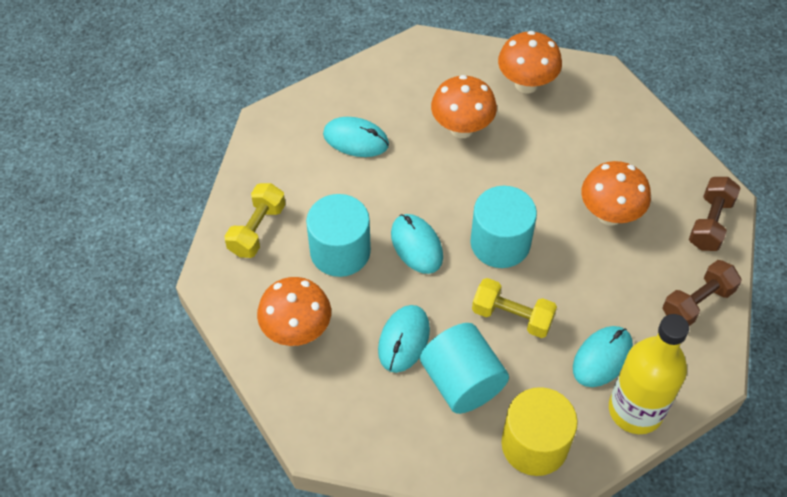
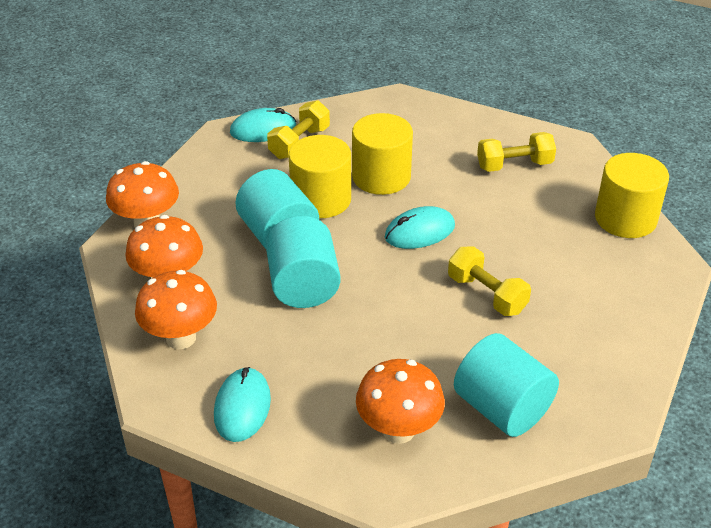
brown dumbbell: 2 -> 0
turquoise mouse: 4 -> 3
yellow bottle: 1 -> 0
yellow cylinder: 1 -> 3
yellow dumbbell: 2 -> 3

